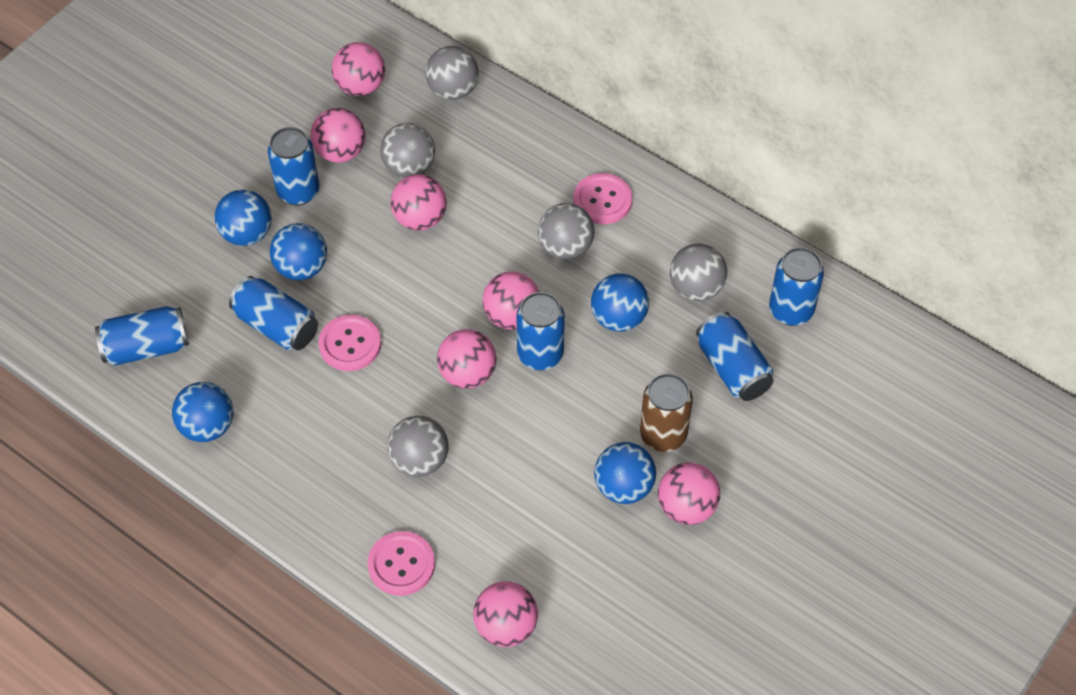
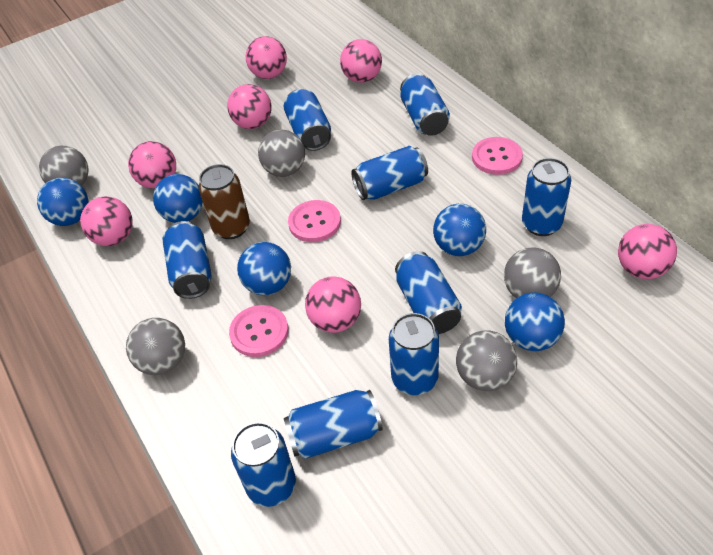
blue can: 6 -> 9

